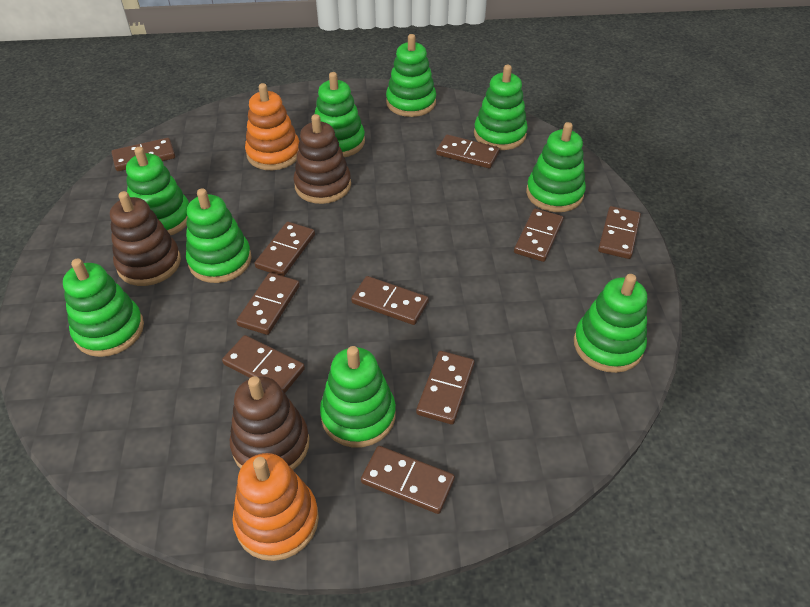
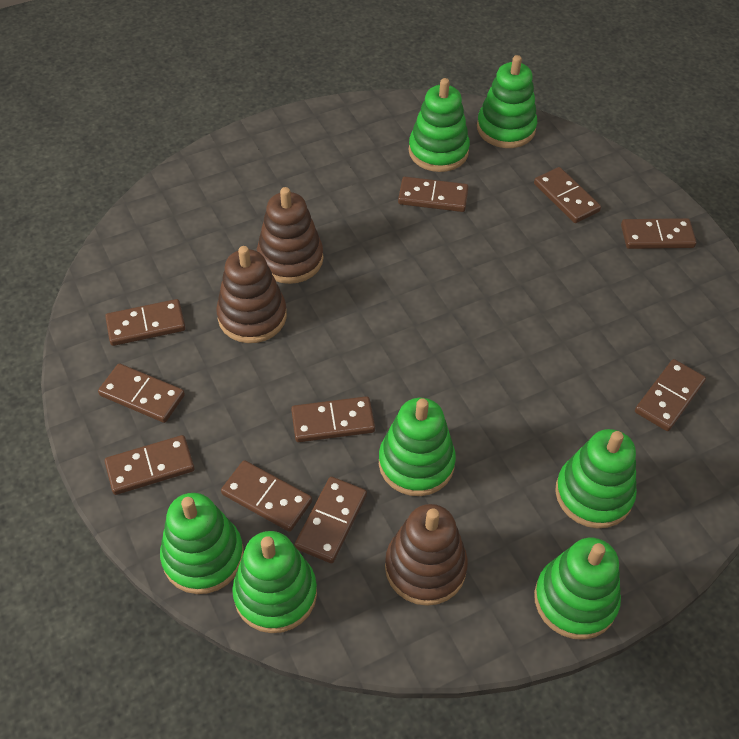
green stacking toy: 9 -> 7
orange stacking toy: 2 -> 0

